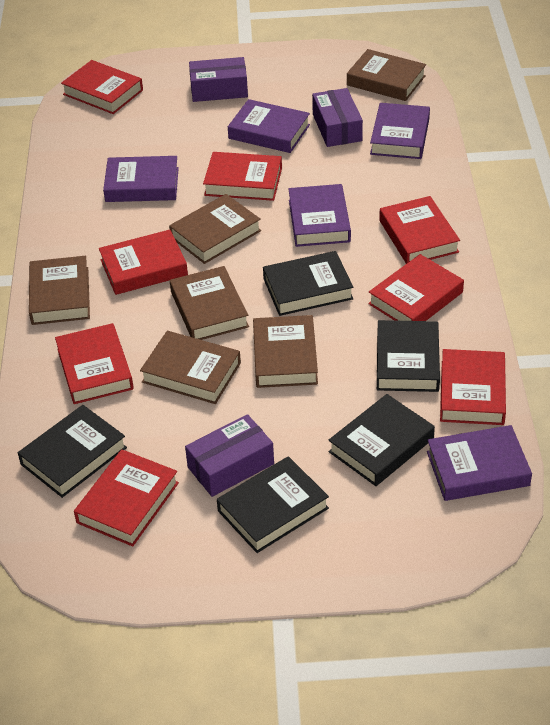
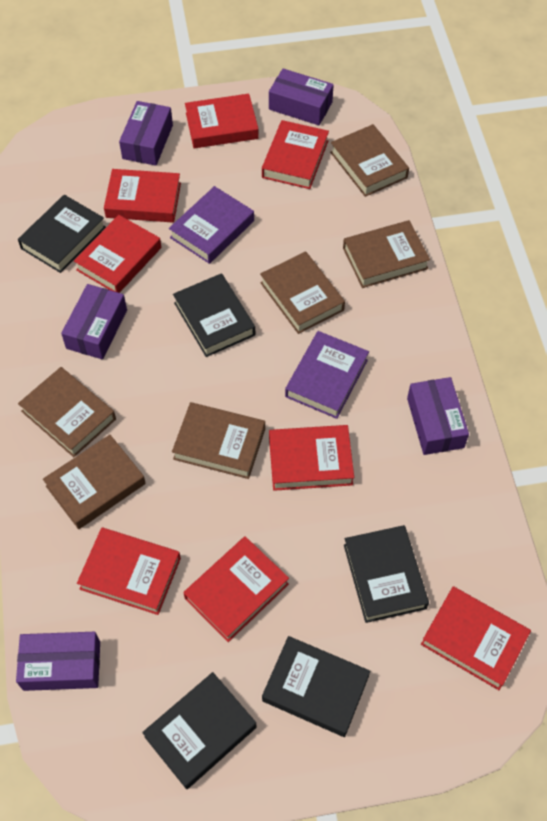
purple book: 5 -> 2
purple box: 3 -> 5

